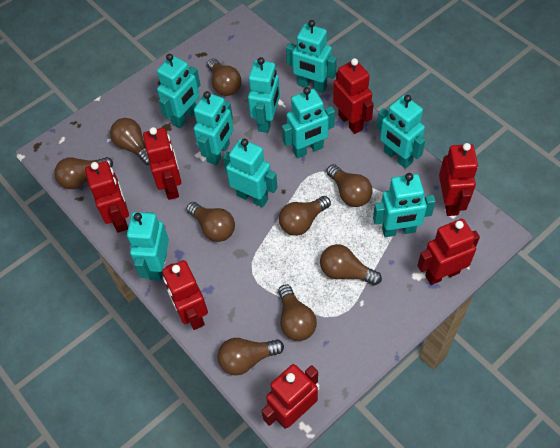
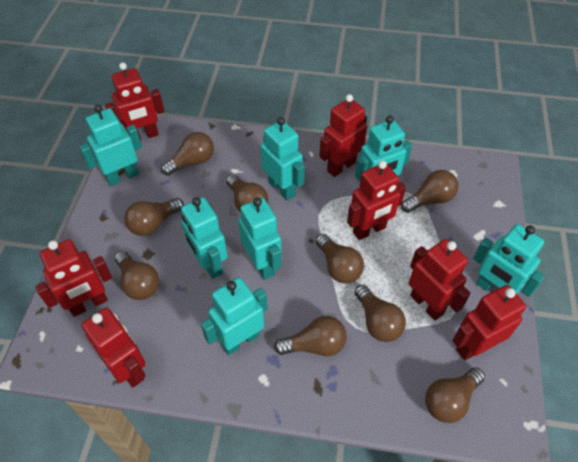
turquoise robot: 9 -> 7

